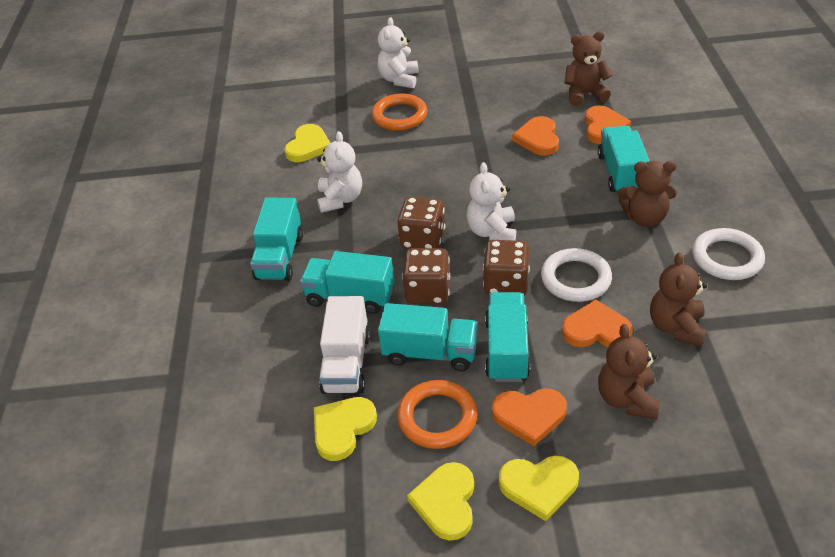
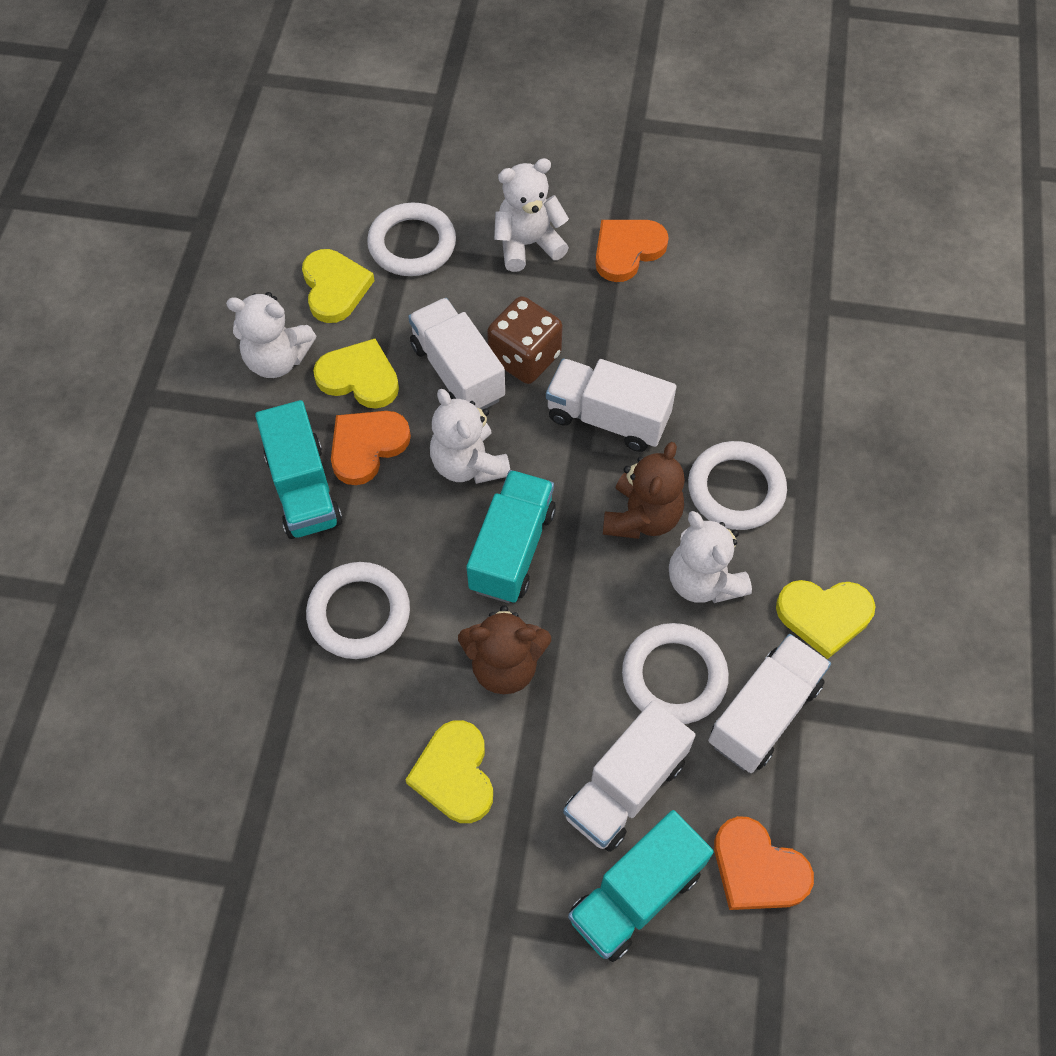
brown dice: 3 -> 1
brown teddy bear: 4 -> 2
orange heart: 4 -> 3
orange ring: 2 -> 0
turquoise truck: 5 -> 3
white ring: 2 -> 4
white teddy bear: 3 -> 4
white truck: 1 -> 4

